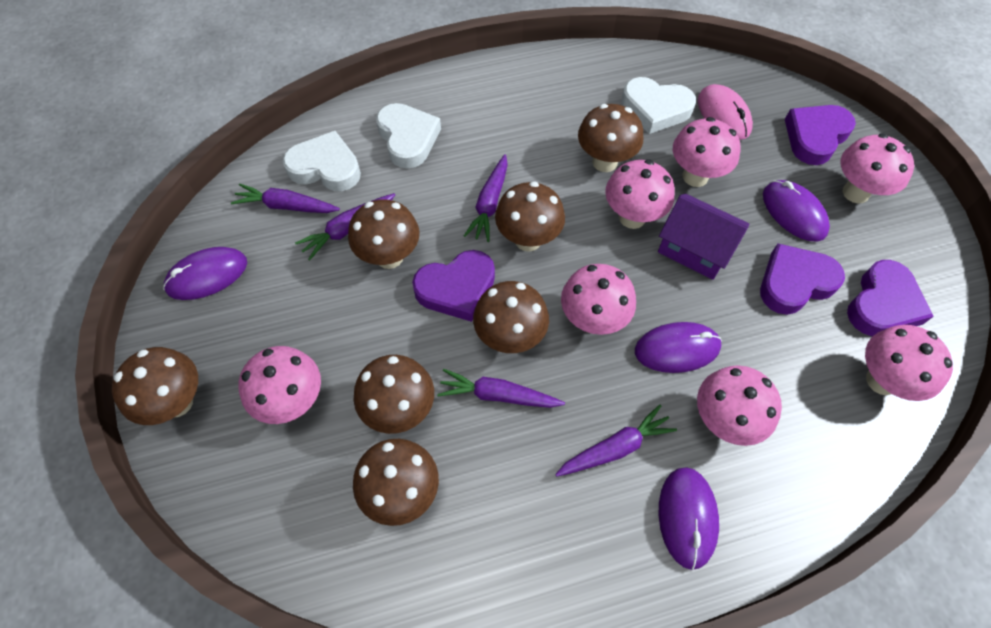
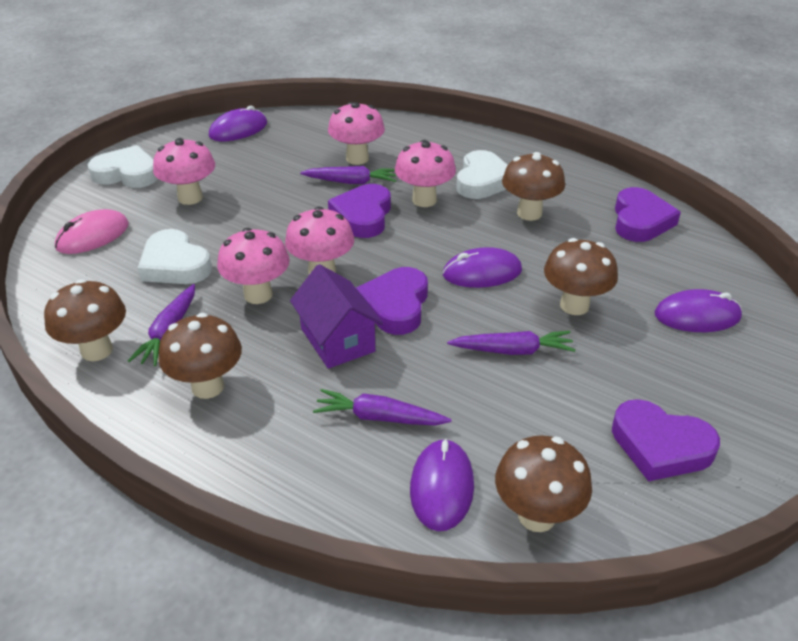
brown mushroom: 7 -> 5
pink mushroom: 7 -> 5
purple carrot: 5 -> 4

